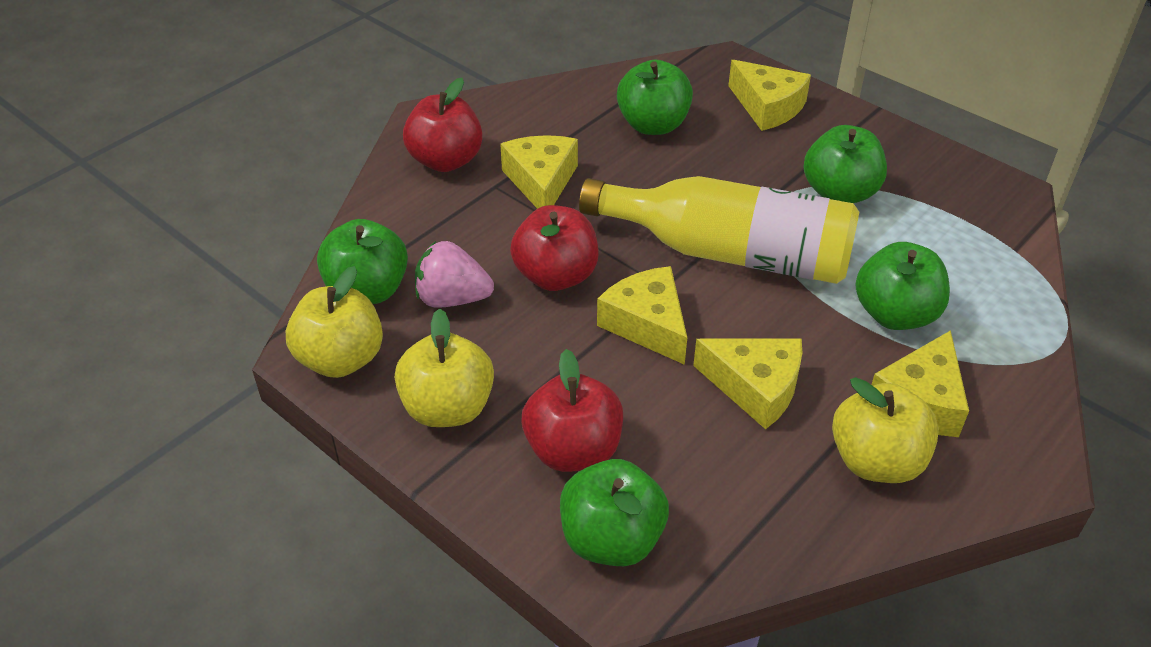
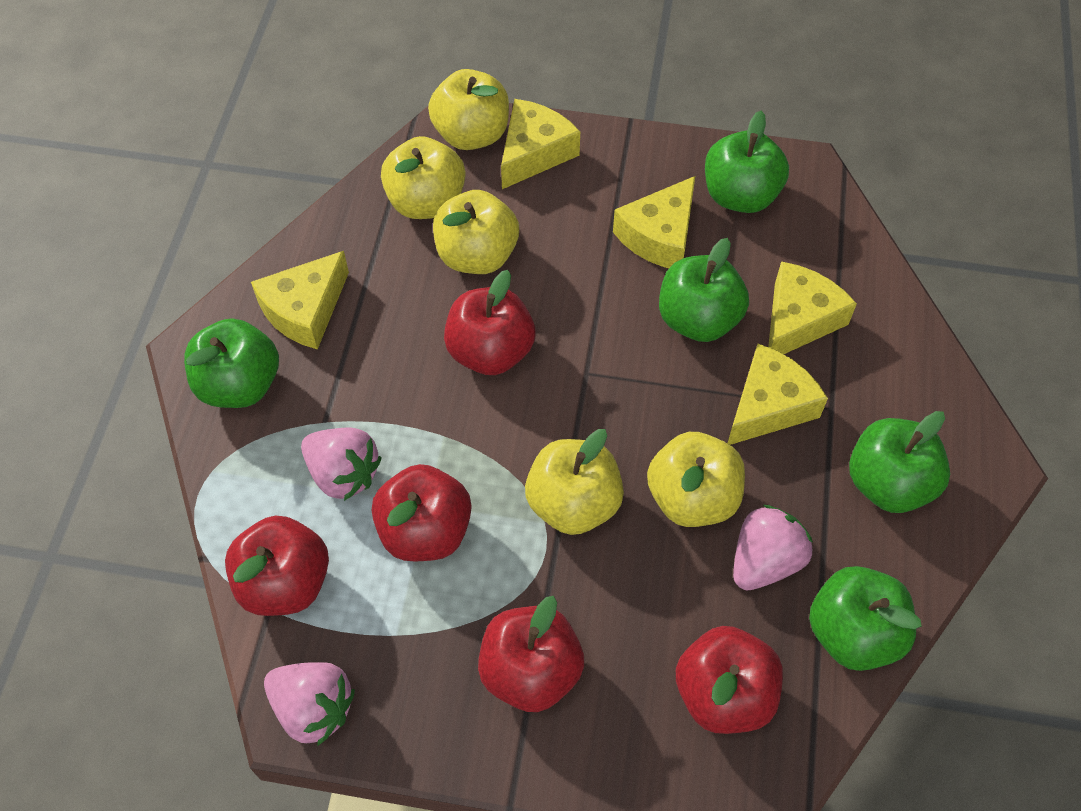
pink strawberry: 1 -> 3
red apple: 3 -> 5
yellow apple: 3 -> 5
yellow bottle: 1 -> 0

